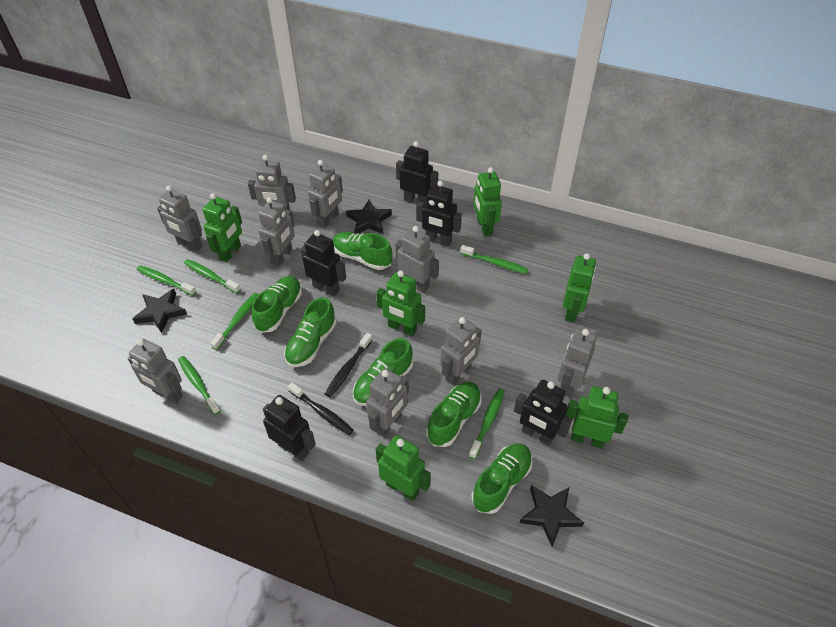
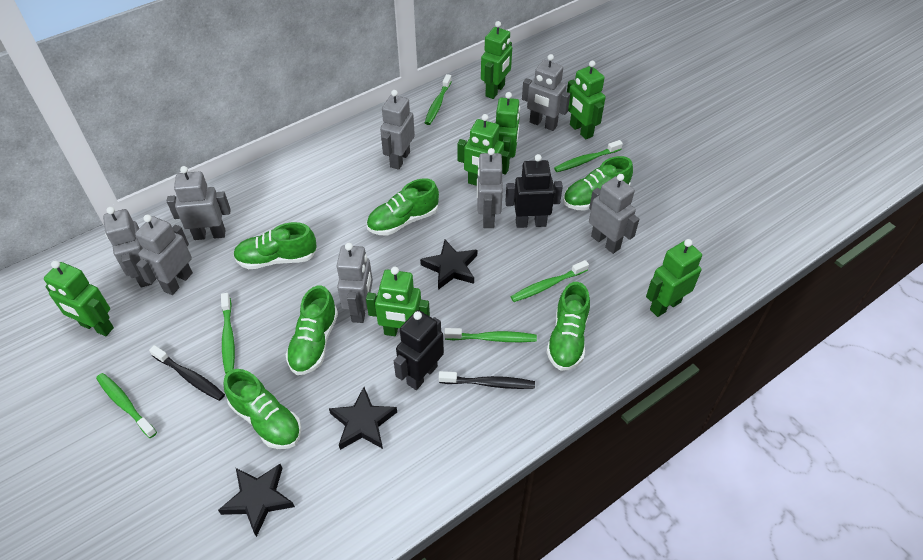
black robot: 5 -> 2
green robot: 6 -> 7
grey robot: 9 -> 8

